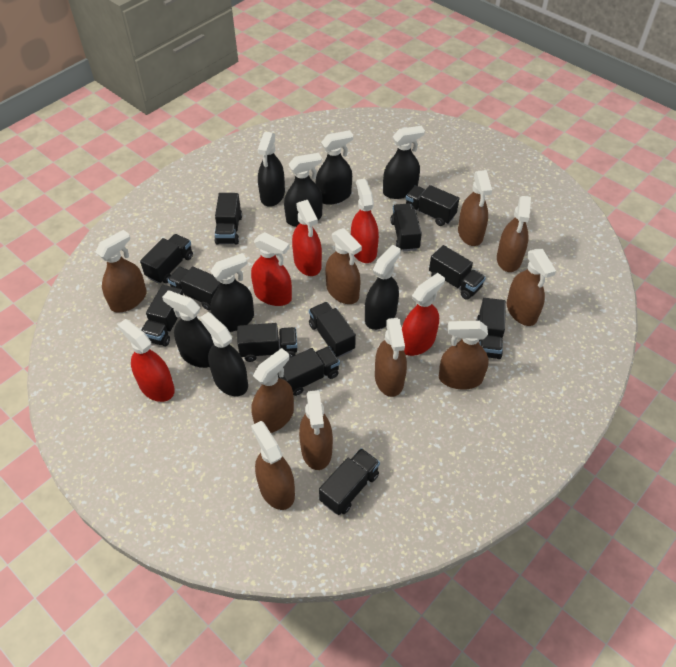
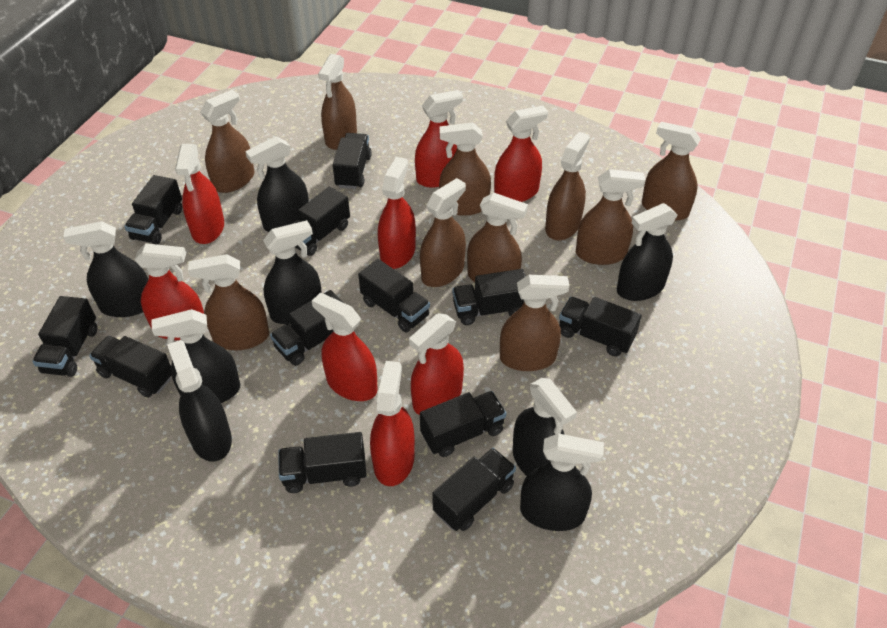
red spray bottle: 5 -> 8

